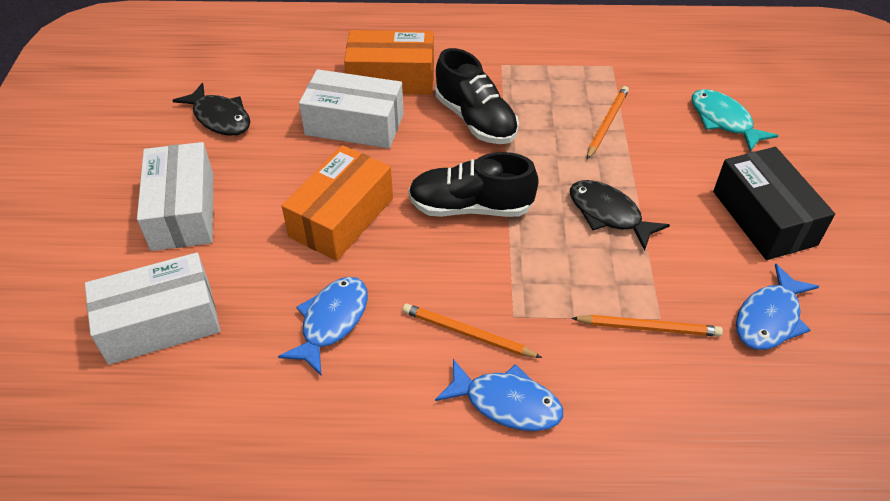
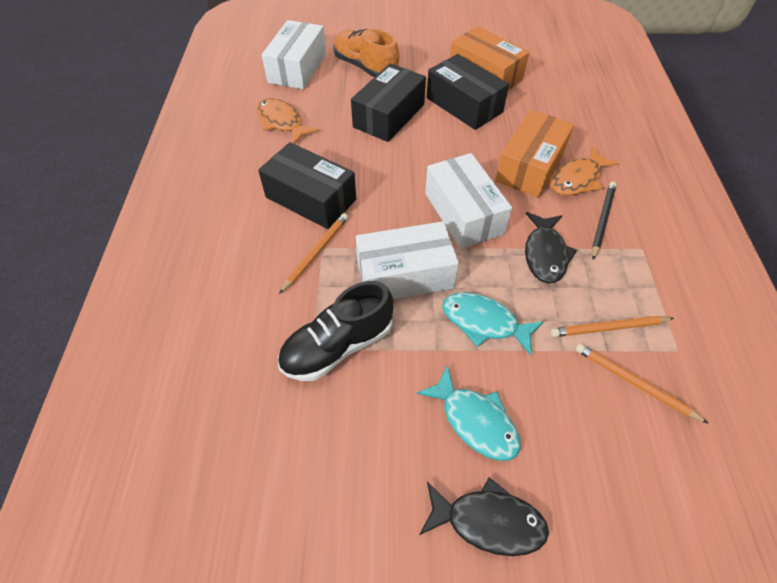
black box: 1 -> 3
black pencil: 0 -> 1
black shoe: 2 -> 1
blue fish: 3 -> 0
orange fish: 0 -> 2
orange shoe: 0 -> 1
turquoise fish: 1 -> 2

